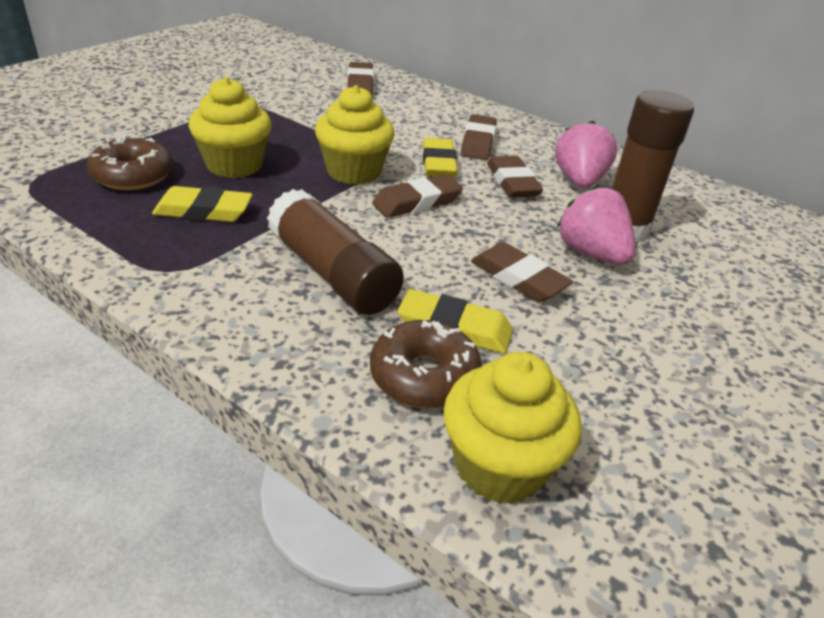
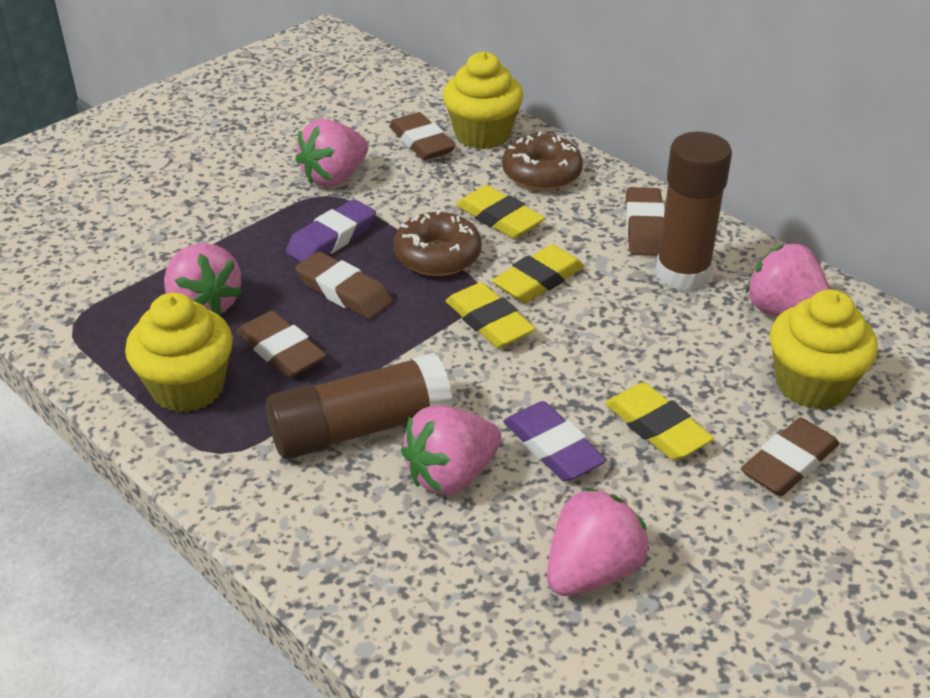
pink strawberry: 2 -> 5
purple eraser: 0 -> 2
yellow eraser: 3 -> 4

